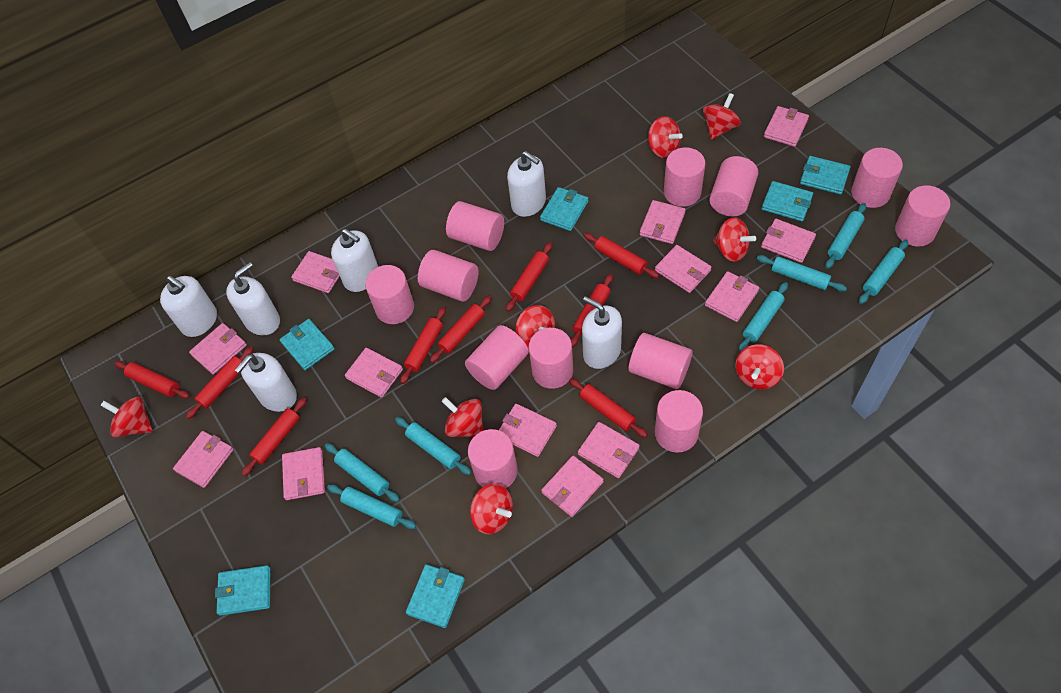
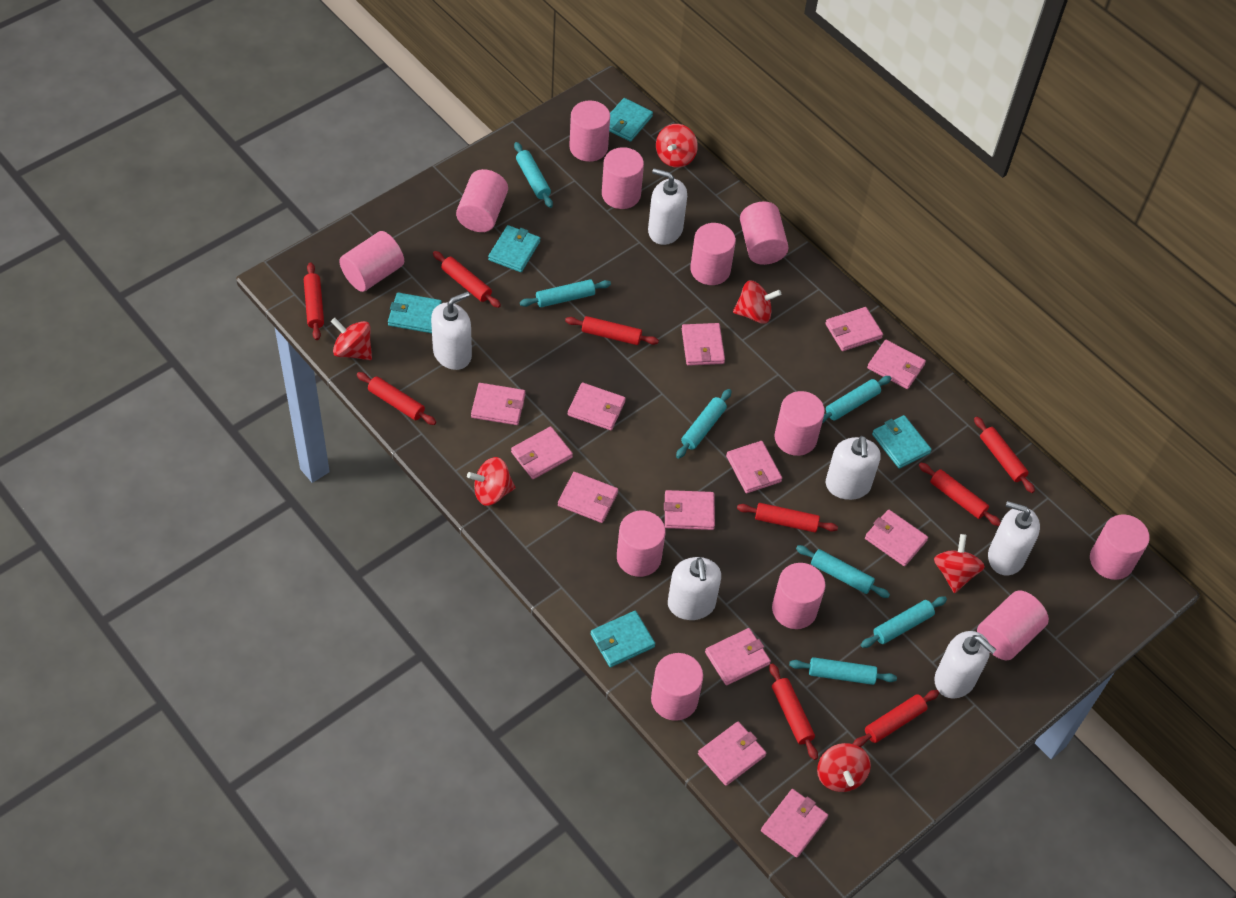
red spinning top: 8 -> 6
turquoise wallet: 6 -> 5

